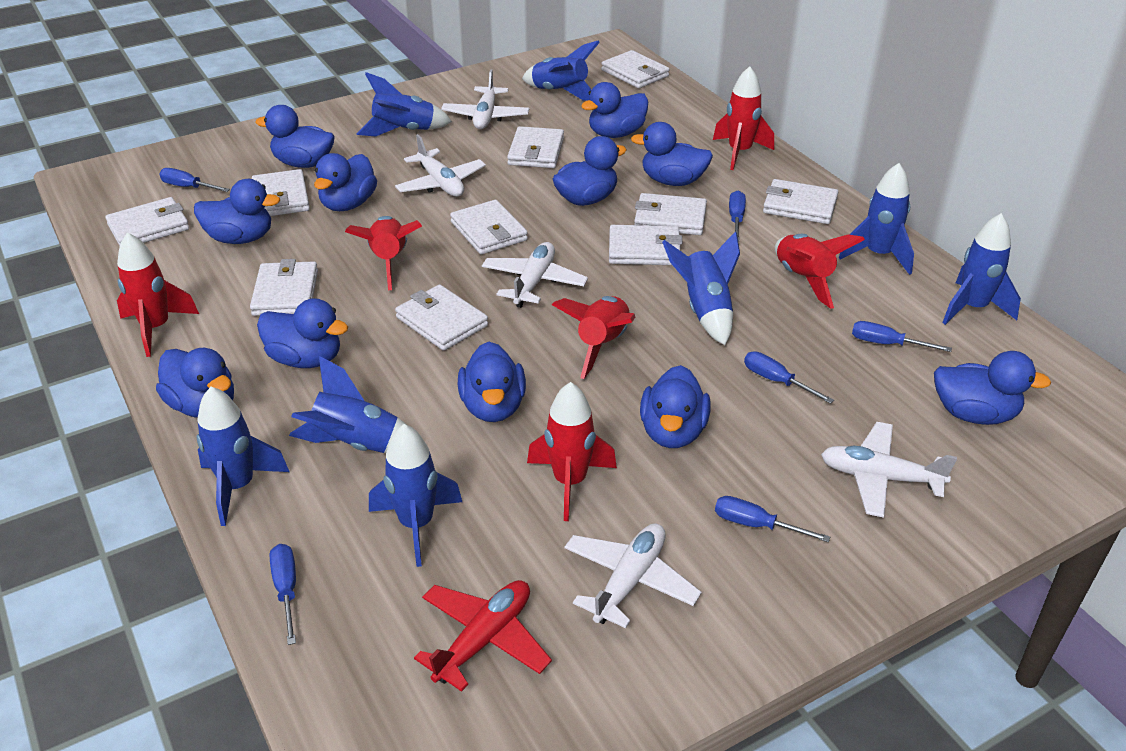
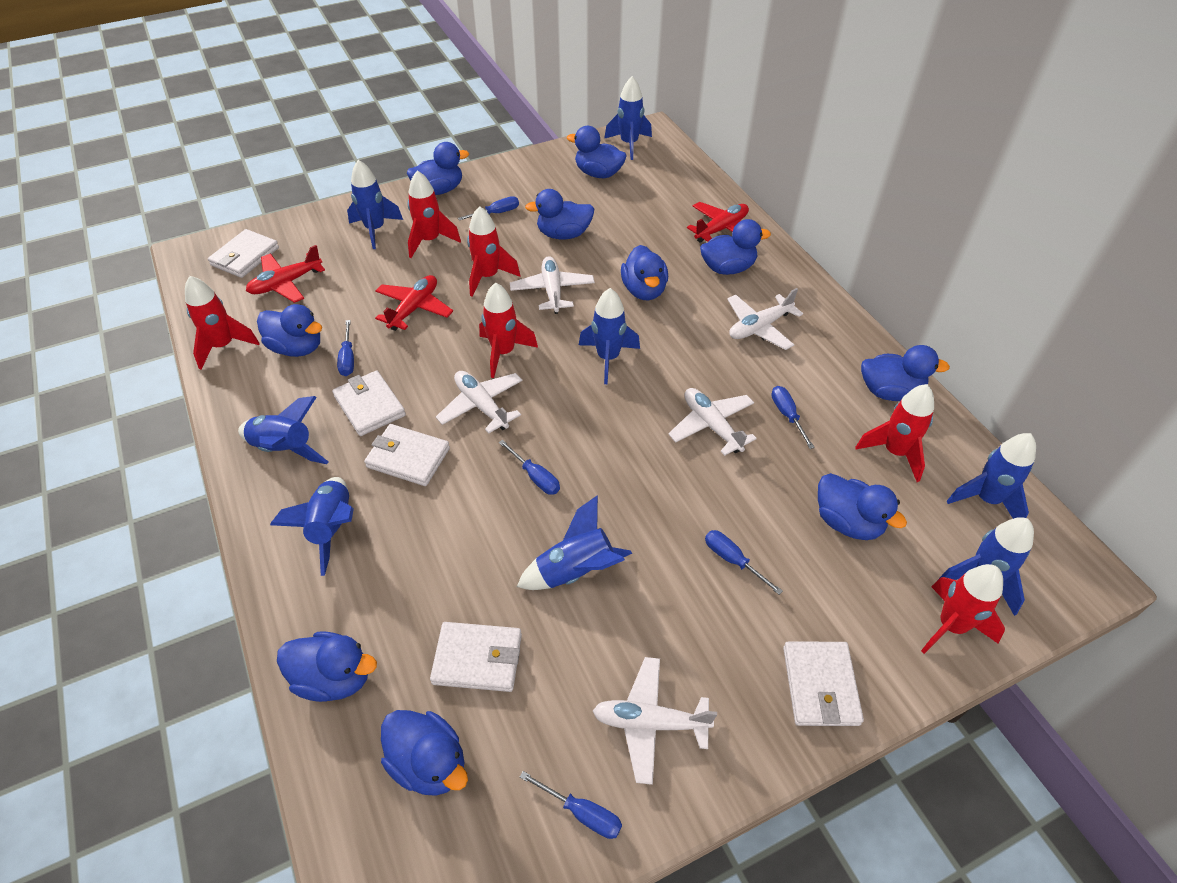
blue duck: 11 -> 10
red plane: 1 -> 3
white wallet: 10 -> 5

